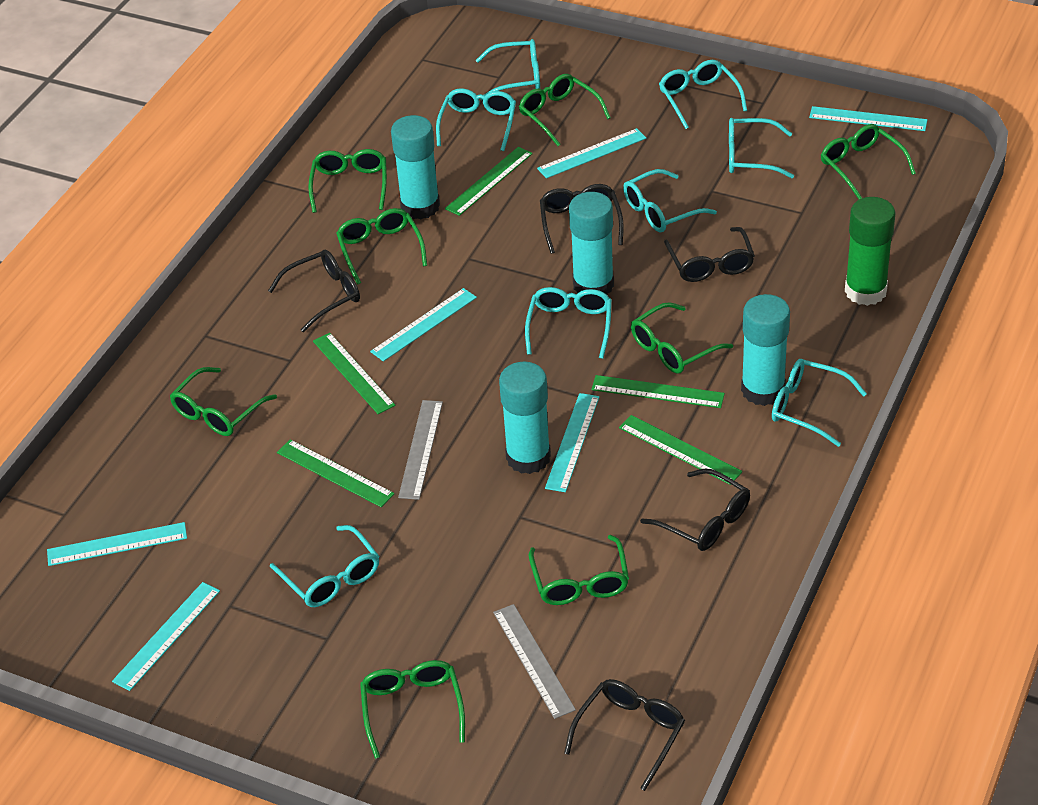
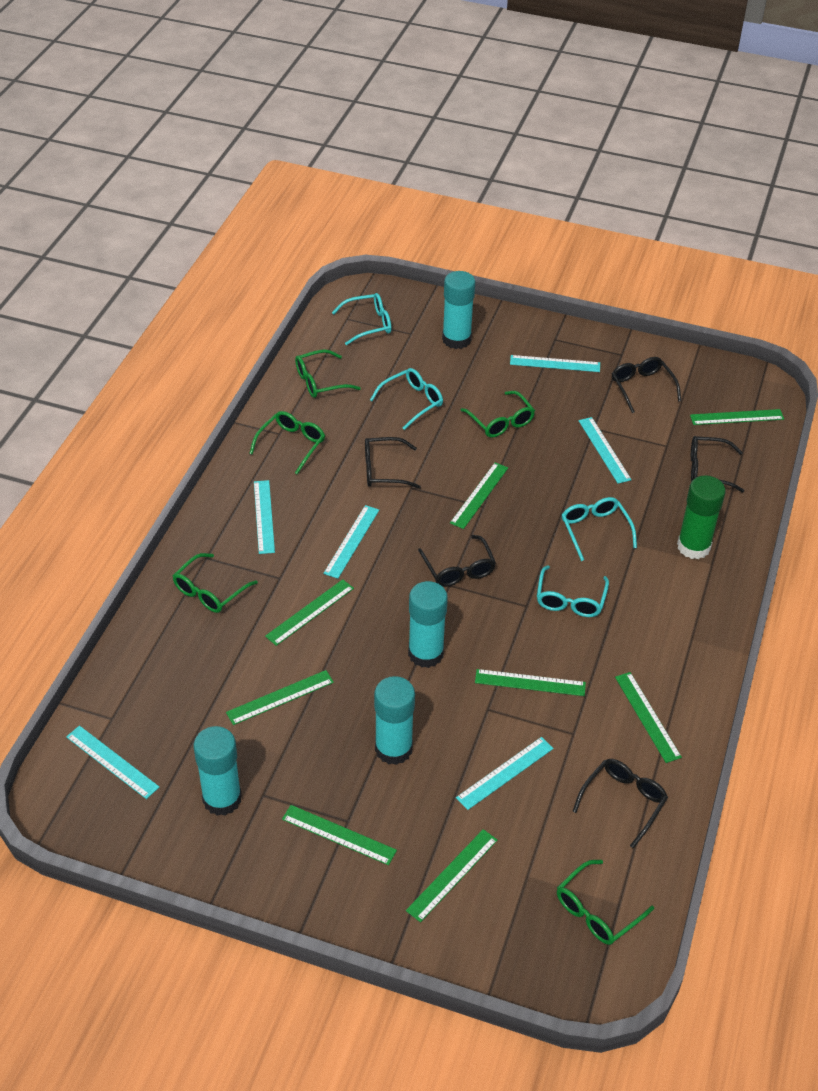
green glasses: 8 -> 5
green ruler: 5 -> 8
grey ruler: 2 -> 0
turquoise glasses: 8 -> 4

